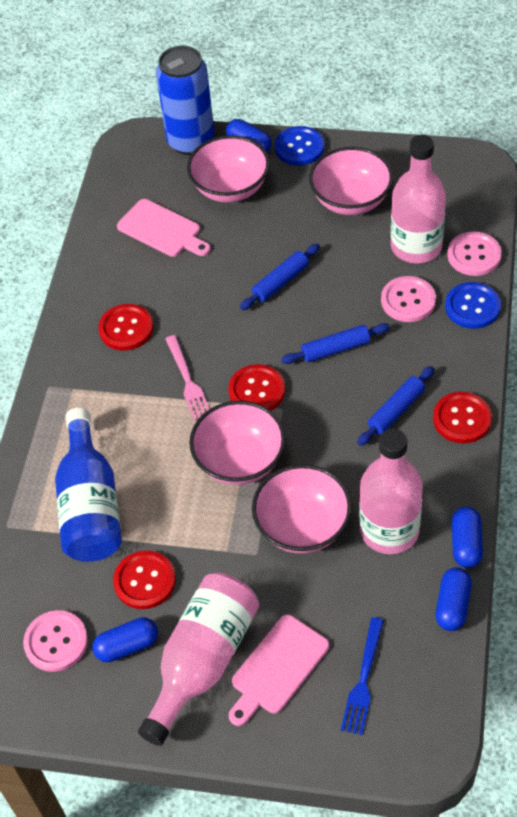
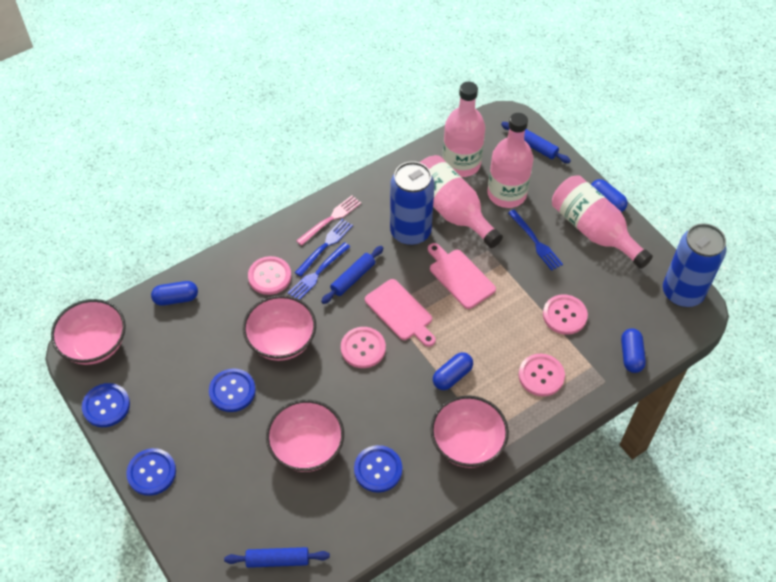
blue bottle: 1 -> 0
blue button: 2 -> 4
blue can: 1 -> 2
blue fork: 1 -> 3
pink bottle: 3 -> 4
pink button: 3 -> 4
red button: 4 -> 0

